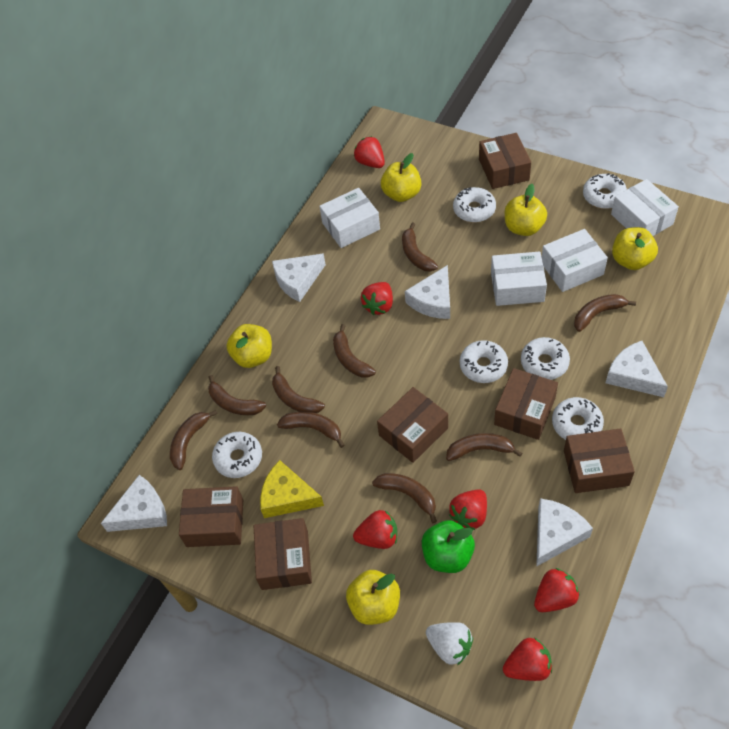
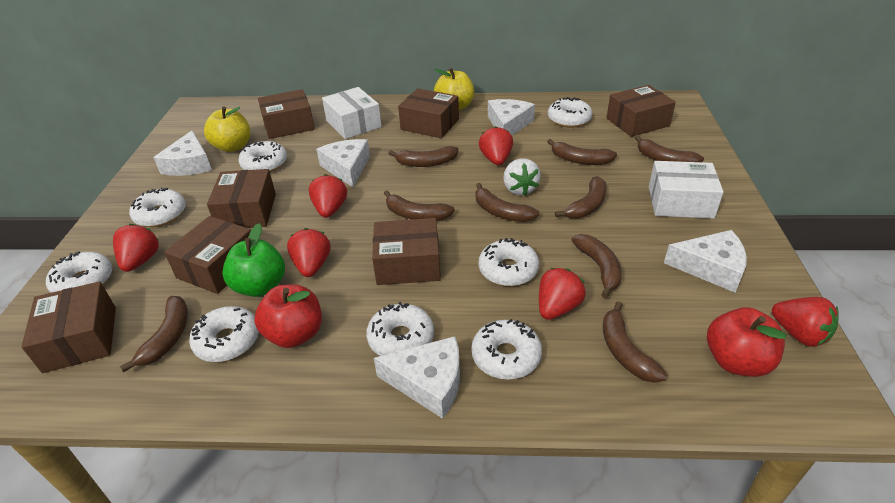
brown box: 6 -> 7
red apple: 0 -> 2
white box: 4 -> 2
white donut: 6 -> 8
yellow apple: 5 -> 2
yellow cheese: 1 -> 0

